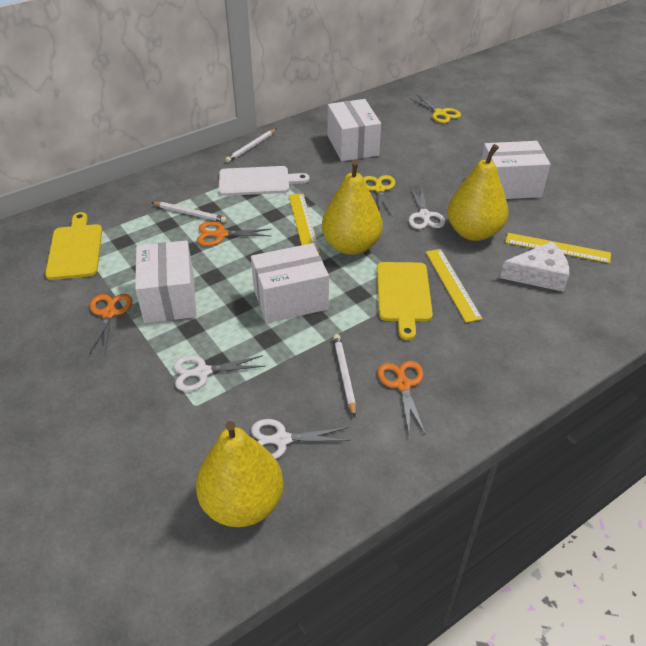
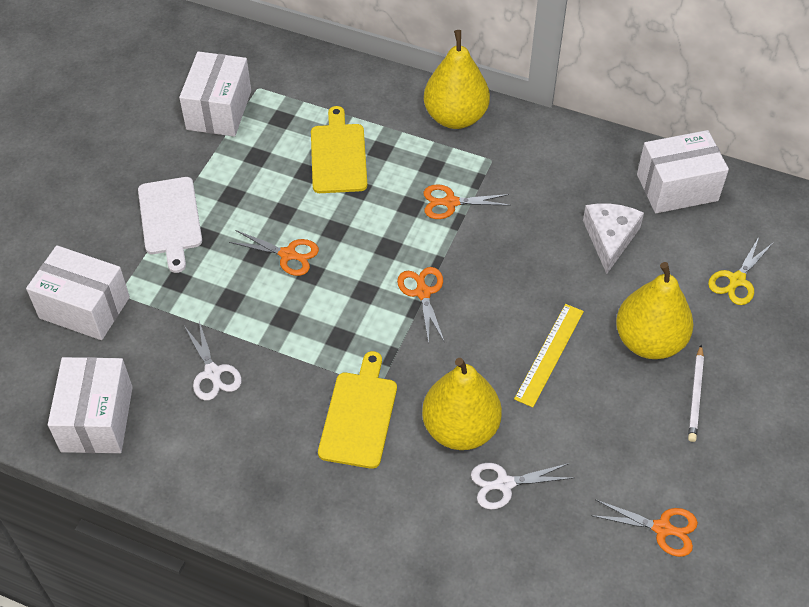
orange scissors: 3 -> 4
white pencil: 3 -> 1
white scissors: 3 -> 2
yellow ruler: 3 -> 1
yellow scissors: 2 -> 1

